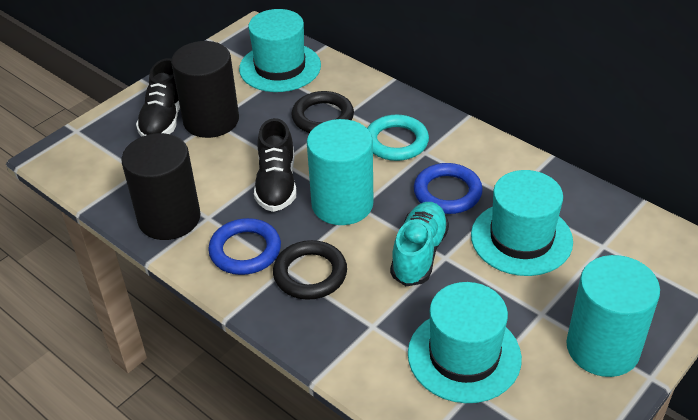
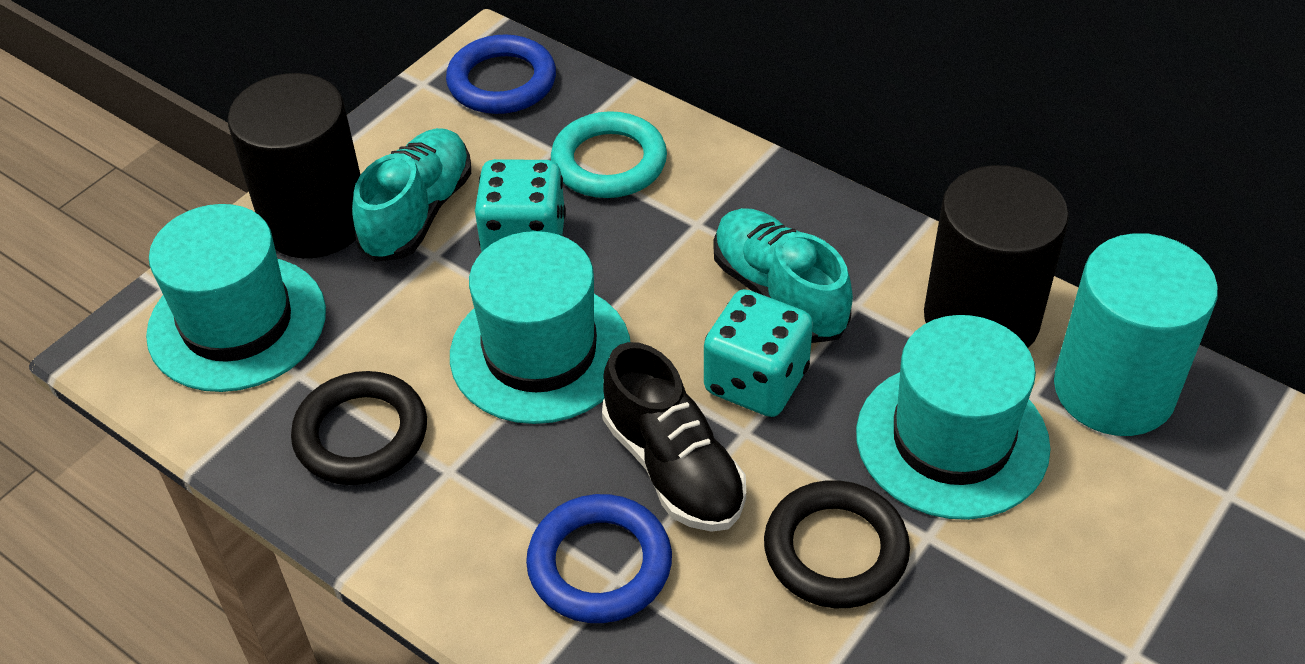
black shoe: 2 -> 1
turquoise cylinder: 2 -> 1
turquoise dice: 0 -> 2
turquoise shoe: 1 -> 2

